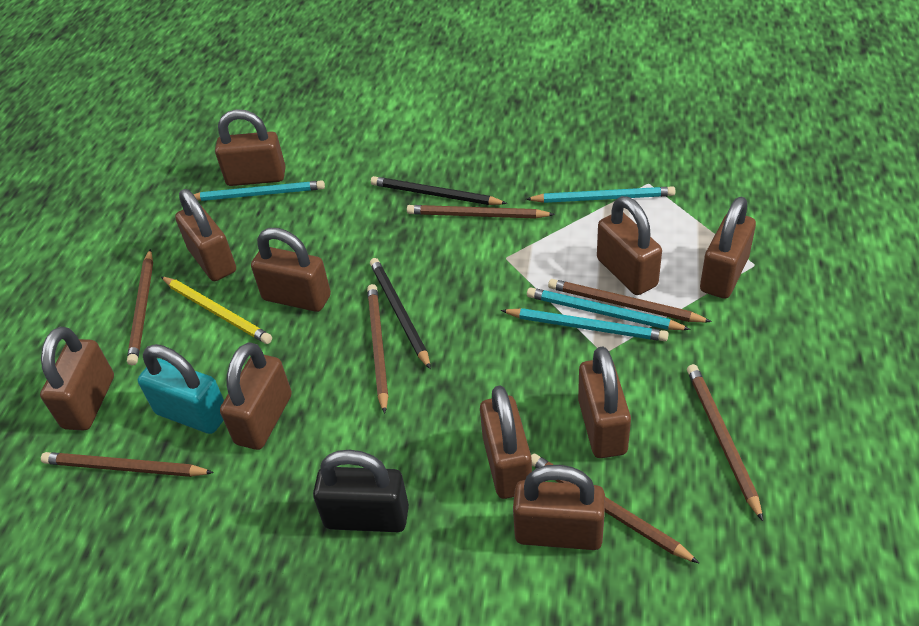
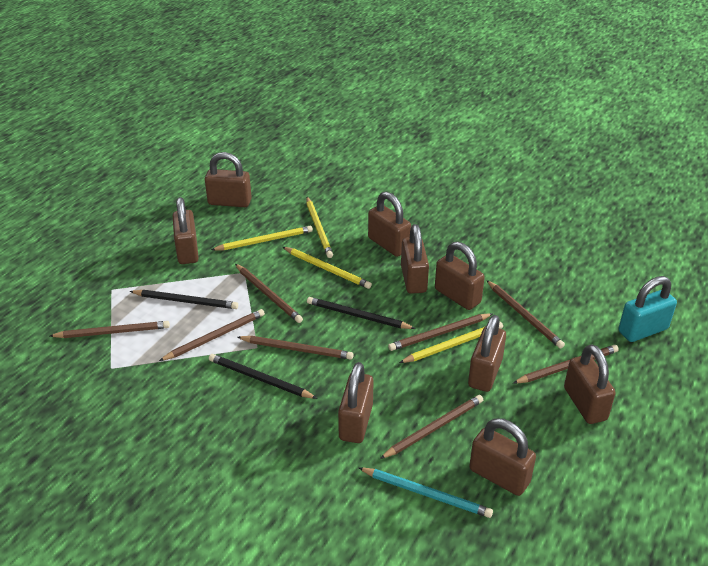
black padlock: 1 -> 0
black pencil: 2 -> 3
brown padlock: 10 -> 9
brown pencil: 7 -> 8
turquoise pencil: 4 -> 1
yellow pencil: 1 -> 4

